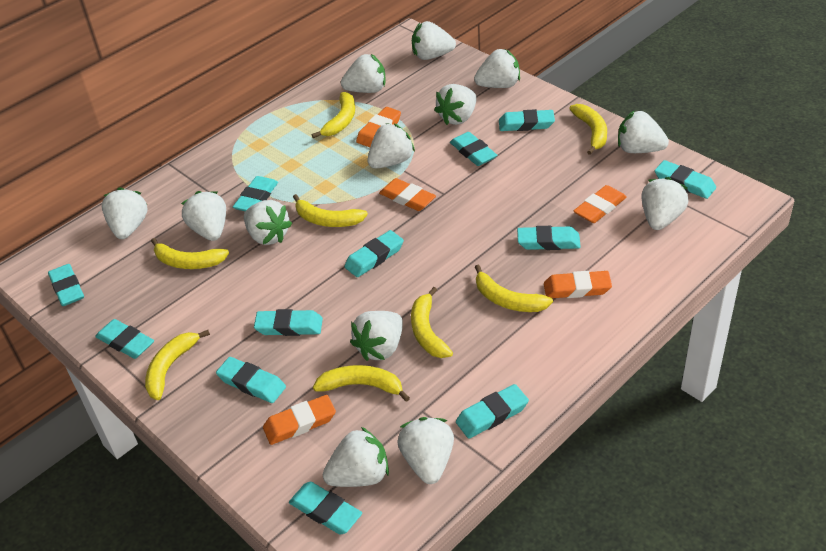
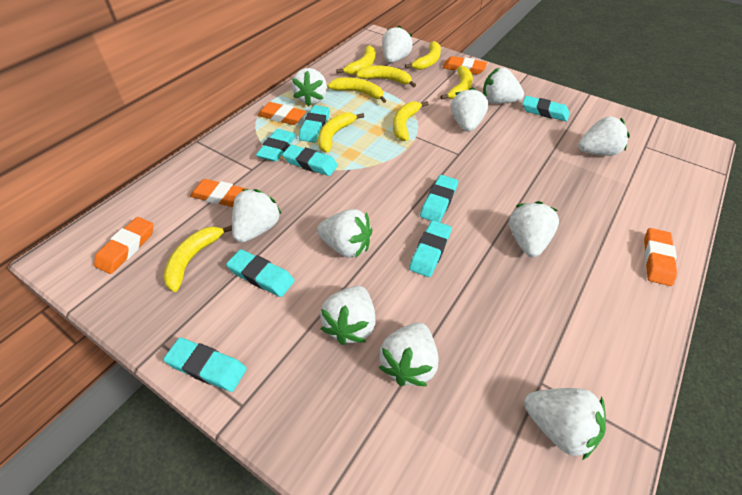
turquoise eraser: 12 -> 8
white strawberry: 13 -> 11

